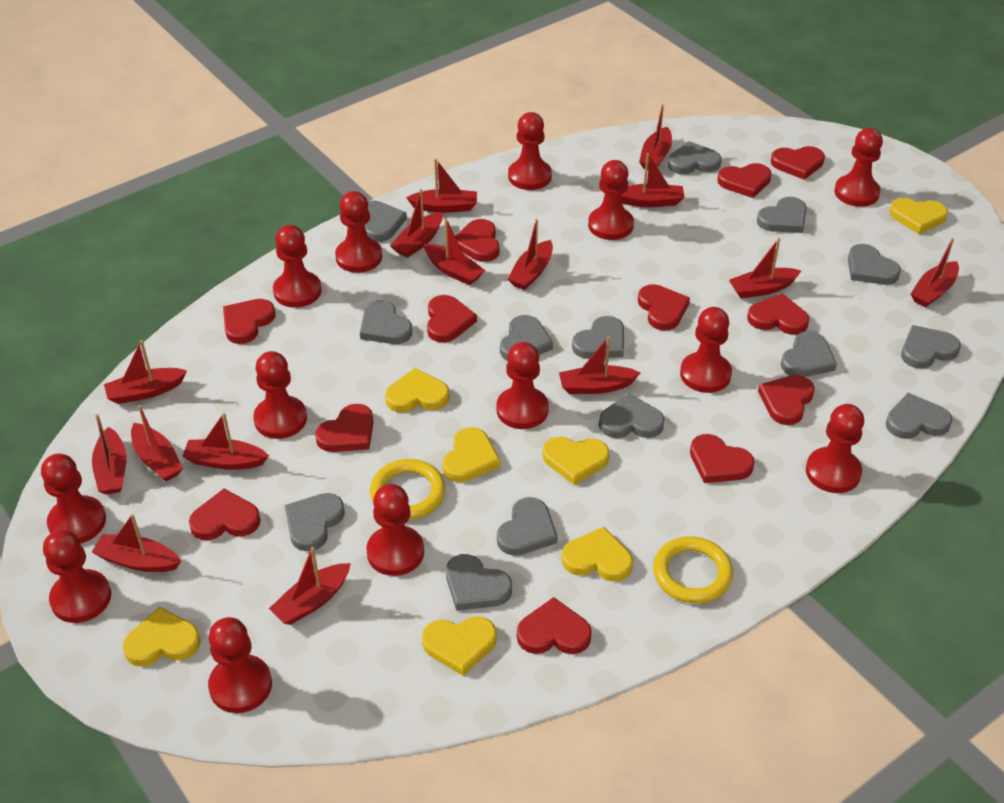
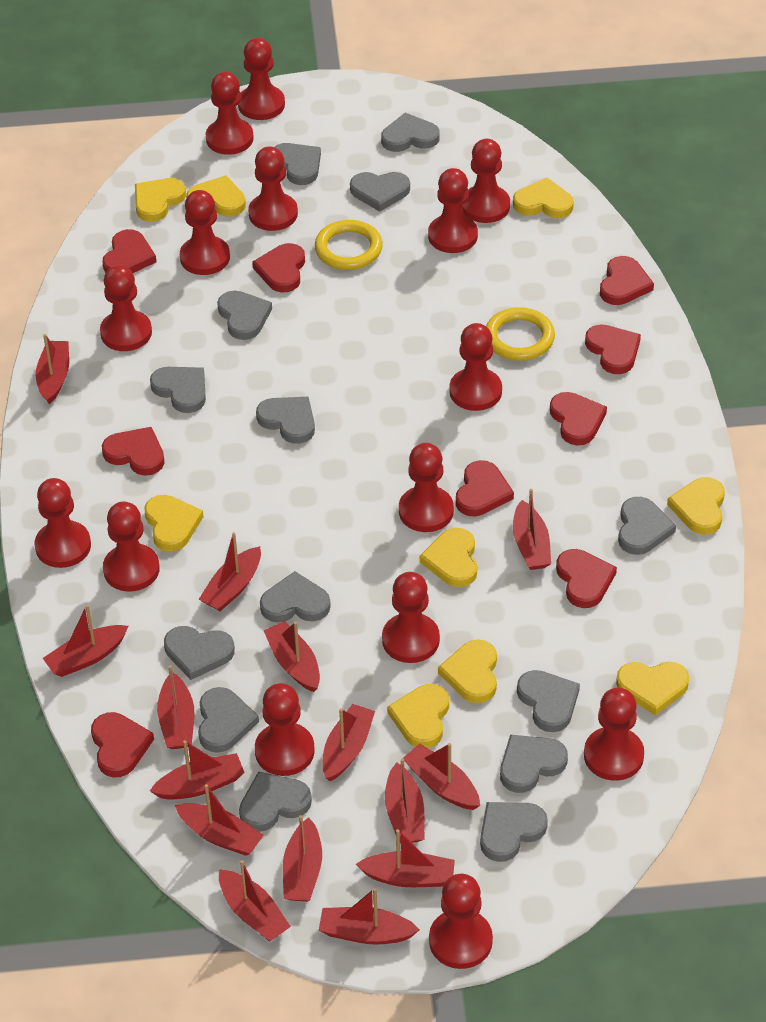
red heart: 12 -> 9
red pawn: 13 -> 15
yellow heart: 7 -> 9

